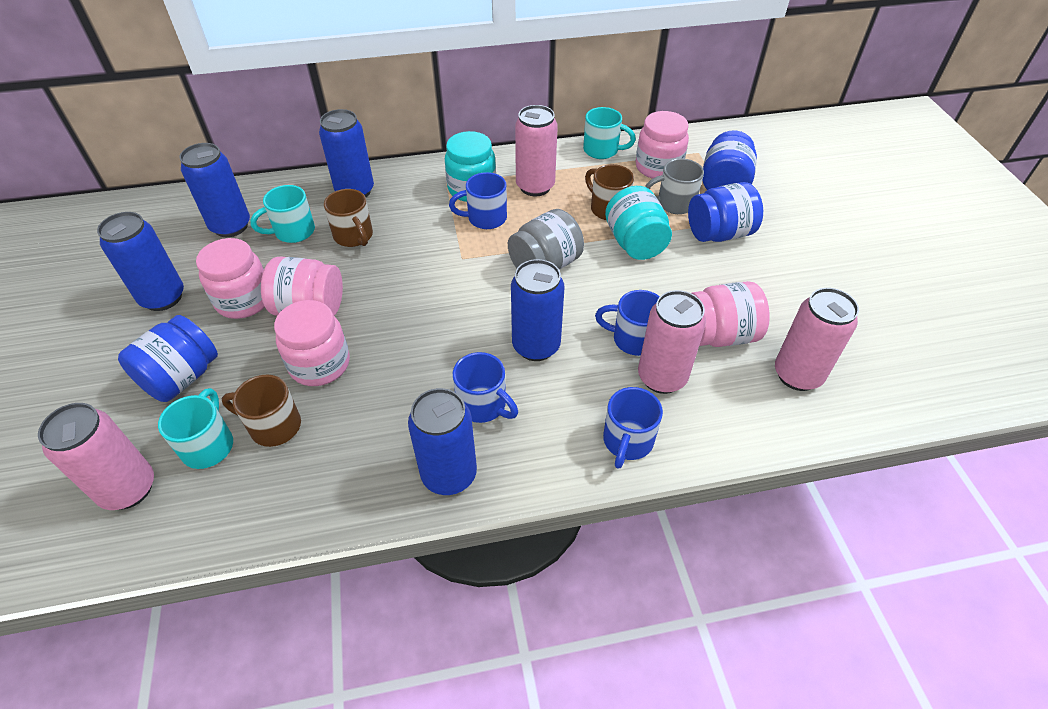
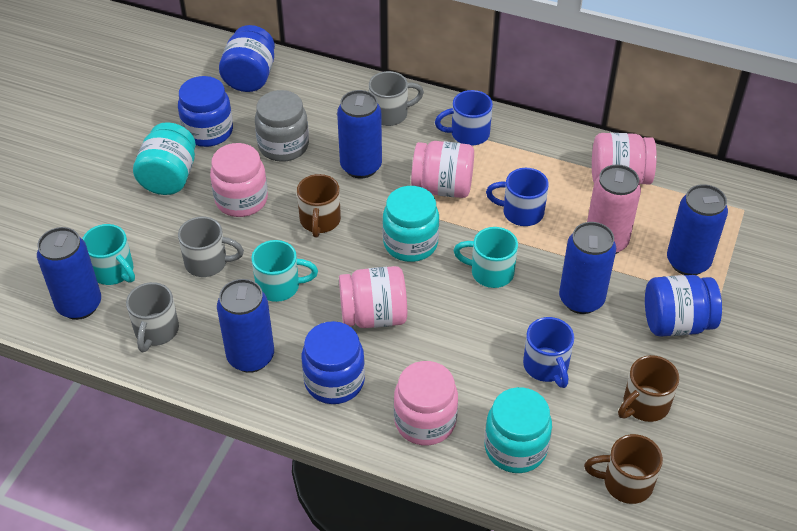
blue jar: 3 -> 4
blue mug: 4 -> 3
grey mug: 1 -> 3
pink can: 4 -> 1
turquoise jar: 2 -> 3

